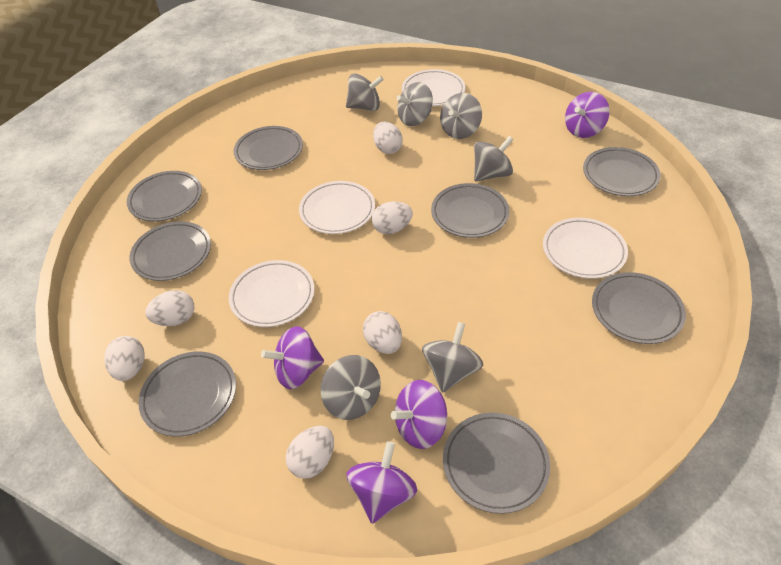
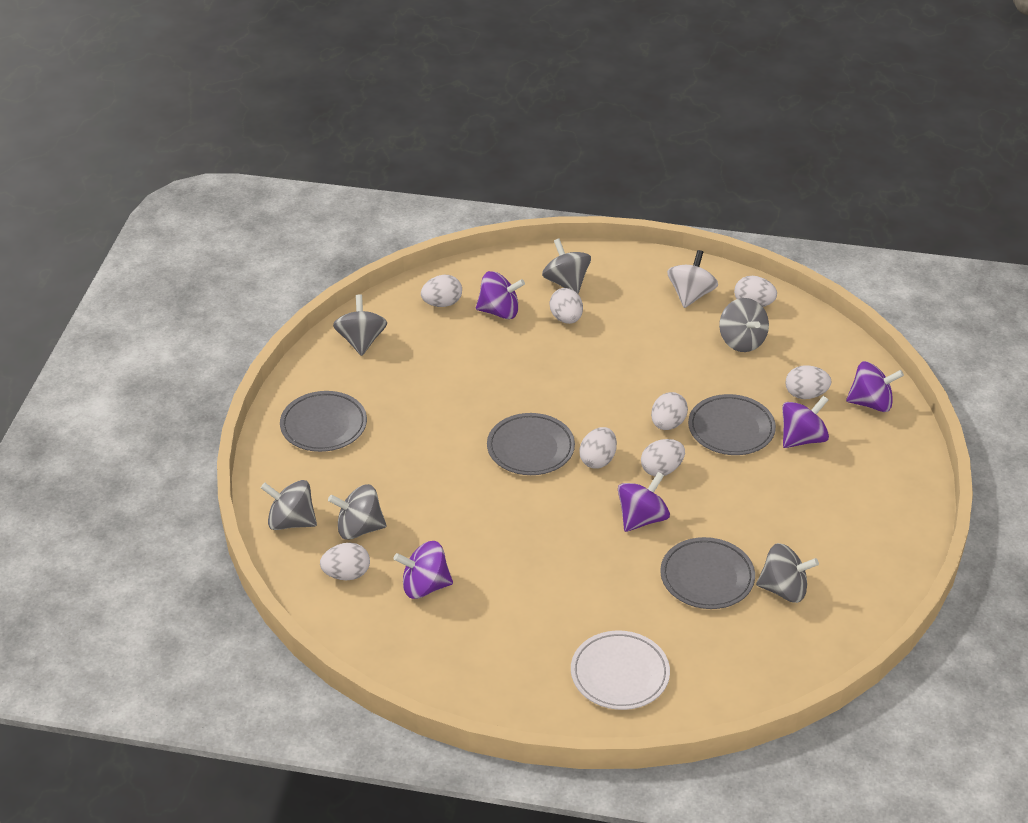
grey plate: 8 -> 4
purple spinning top: 4 -> 5
white egg: 6 -> 8
white plate: 4 -> 1
white spinning top: 0 -> 1

